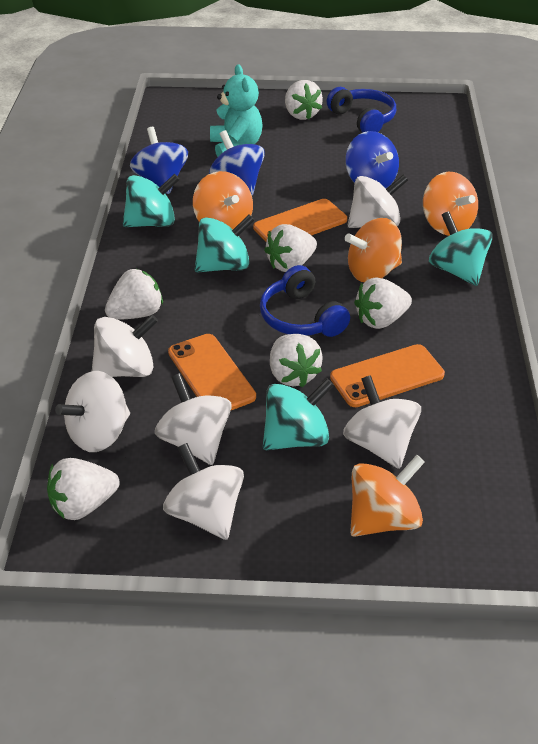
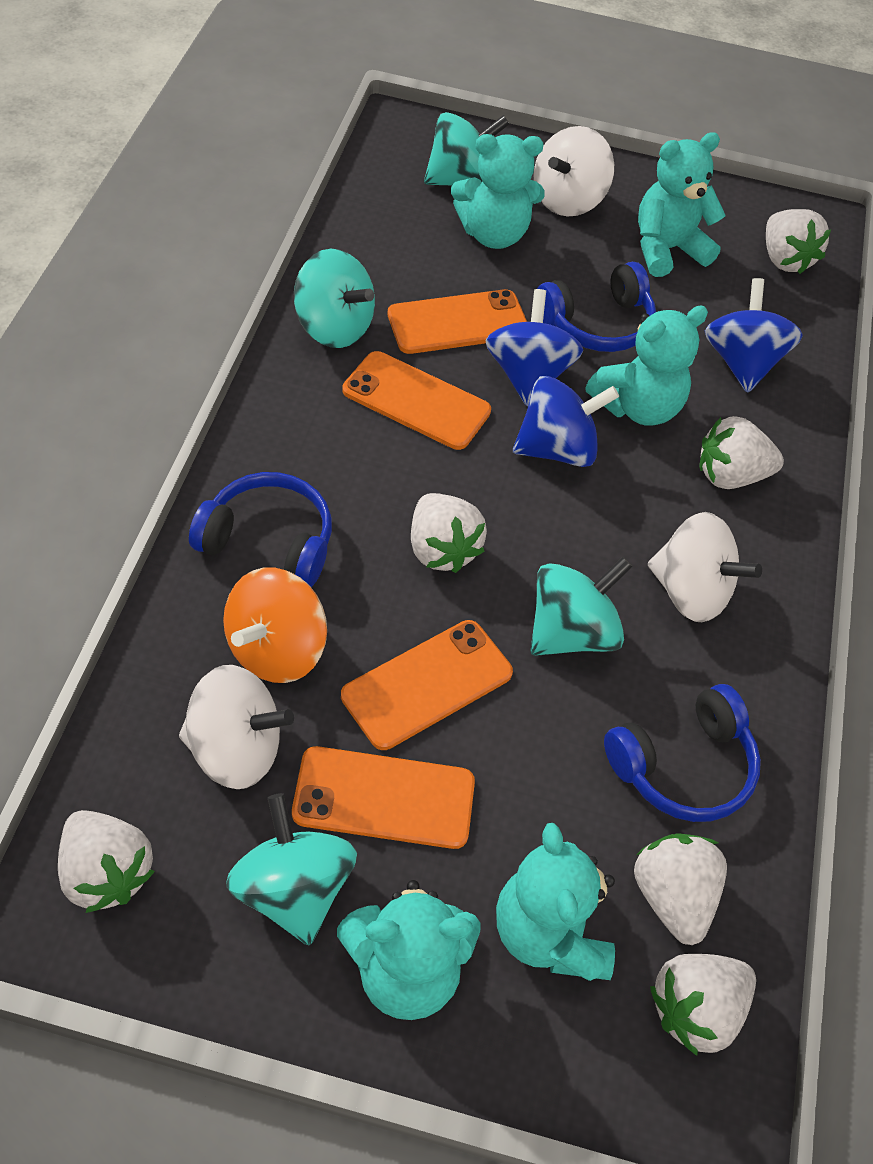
blue headphones: 2 -> 3
orange phone: 3 -> 4
orange spinning top: 4 -> 1
turquoise teddy bear: 1 -> 5
white spinning top: 6 -> 3

